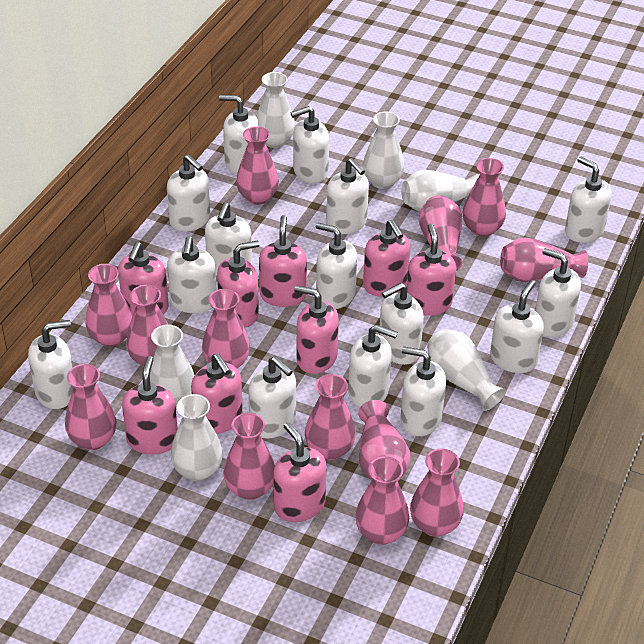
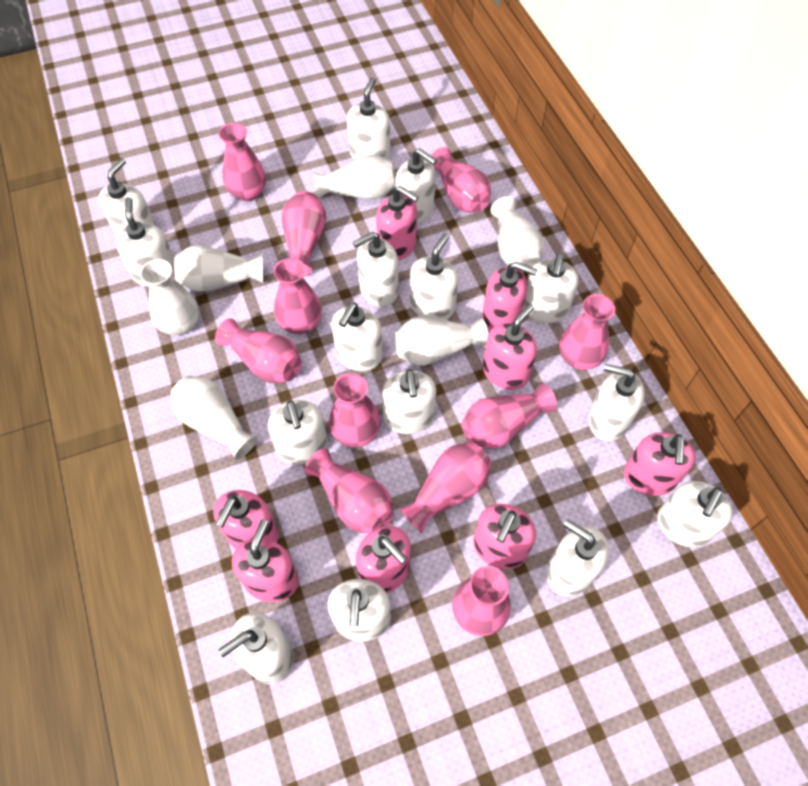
pink soap dispenser: 9 -> 8
pink vase: 13 -> 11

